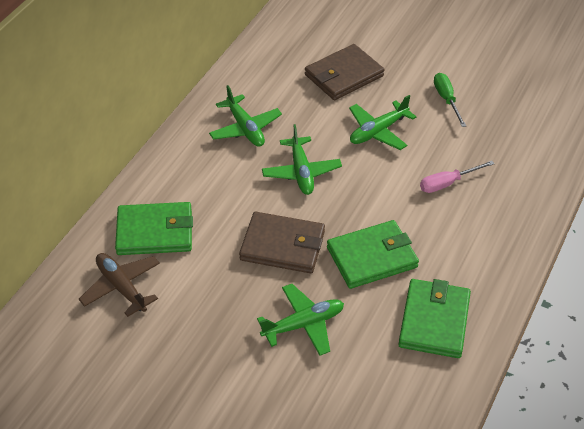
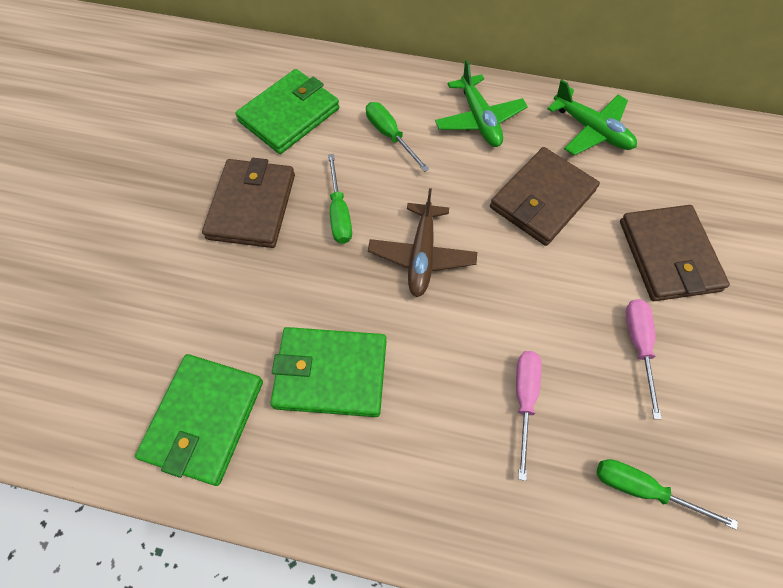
brown wallet: 2 -> 3
green plane: 4 -> 2
green screwdriver: 1 -> 3
pink screwdriver: 1 -> 2

